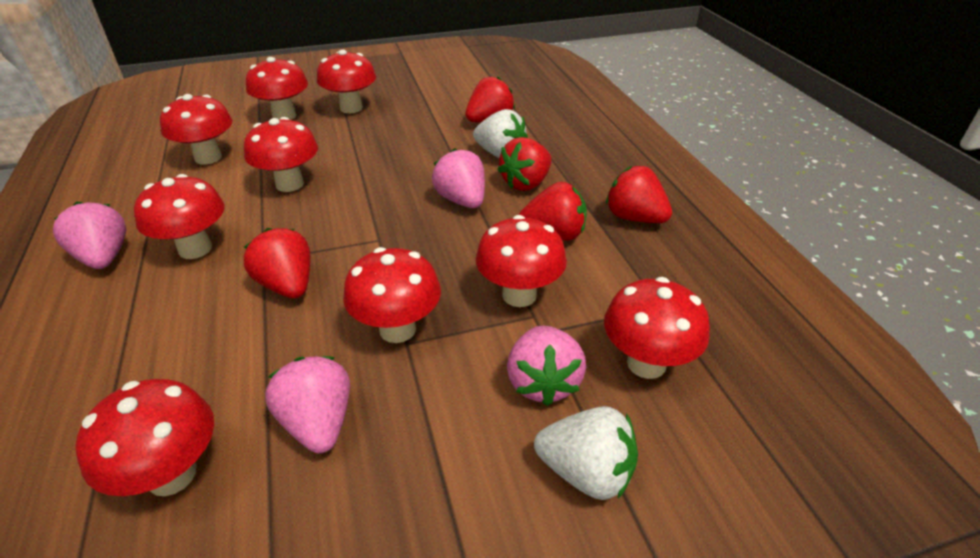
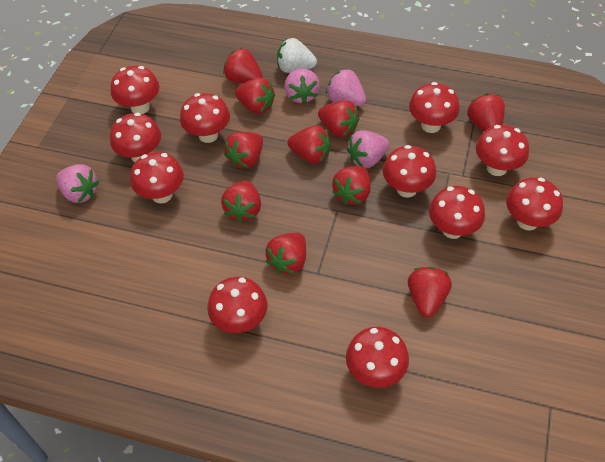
red mushroom: 9 -> 11
red strawberry: 5 -> 10
white strawberry: 2 -> 1

